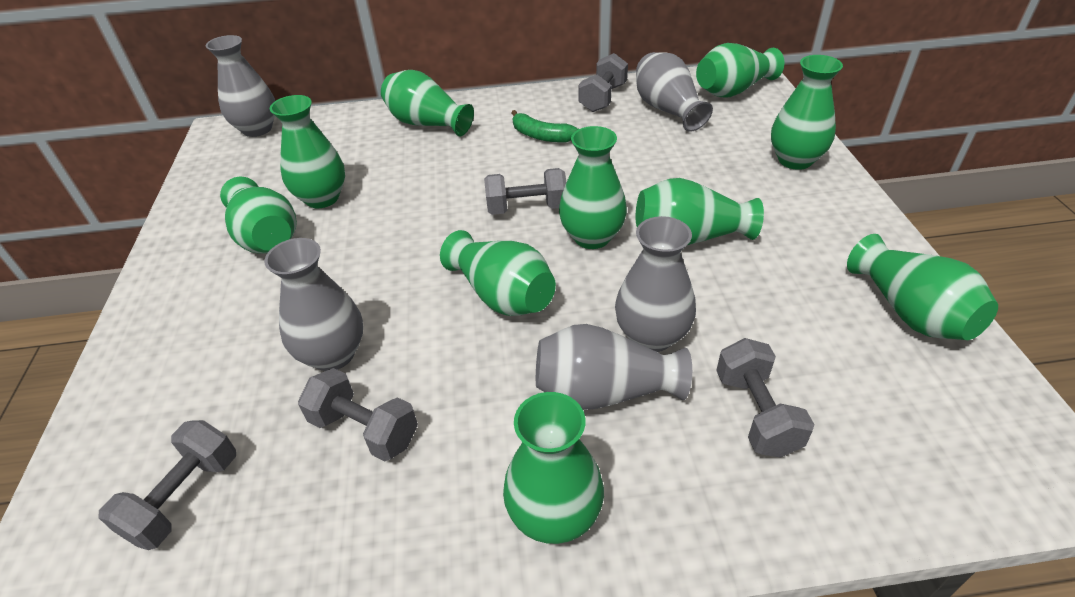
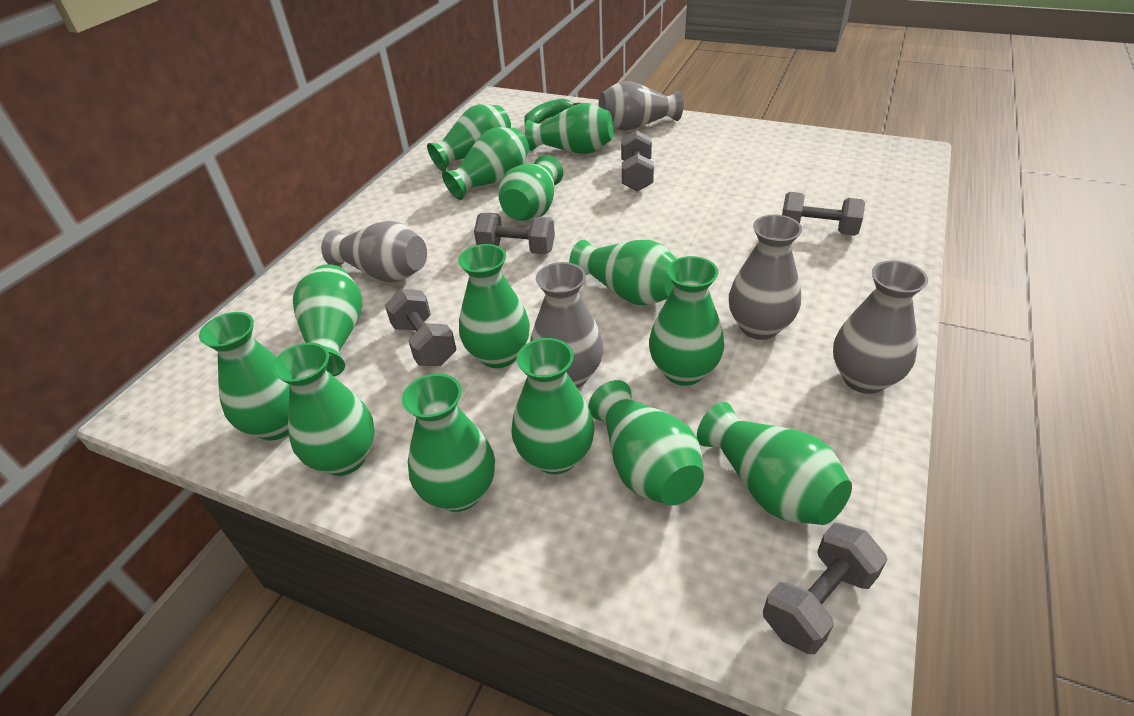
green vase: 10 -> 14

